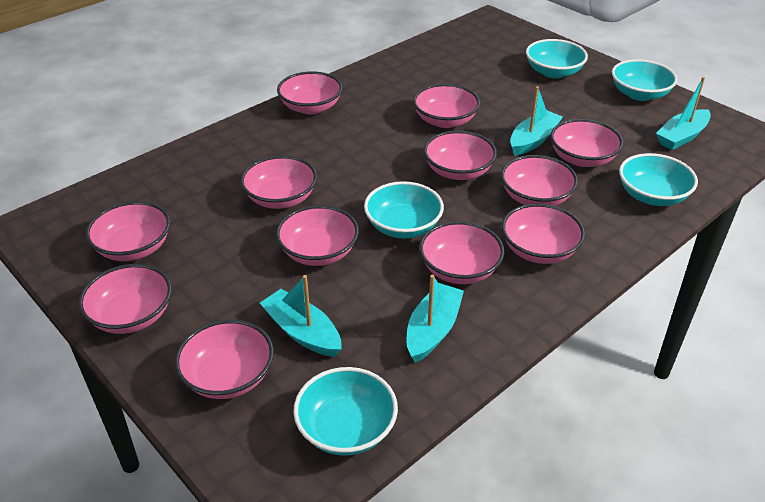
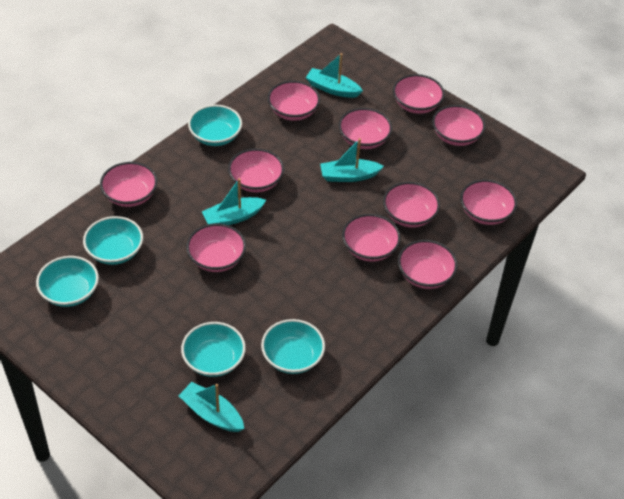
pink bowl: 12 -> 11

